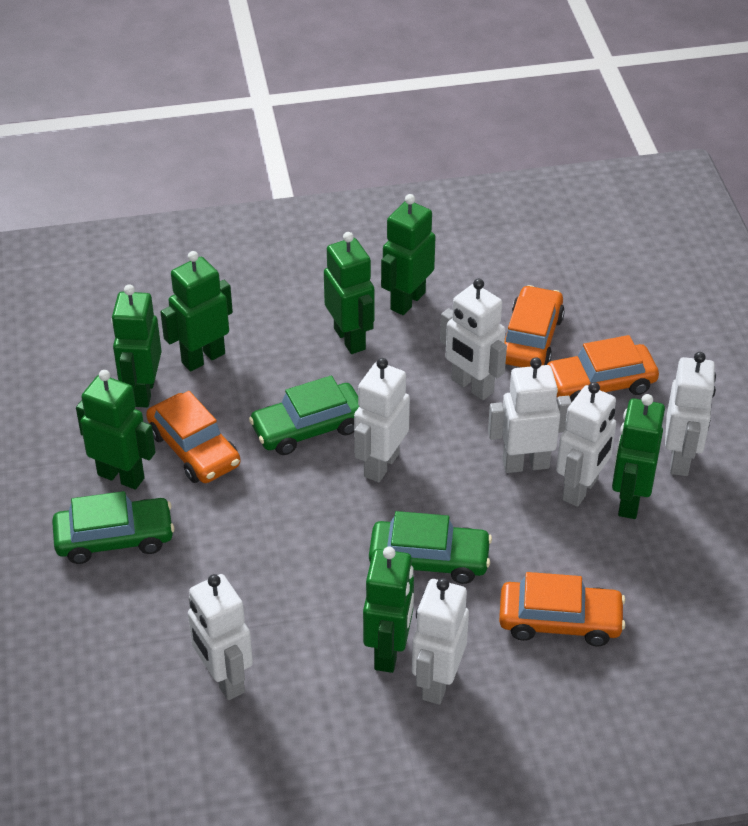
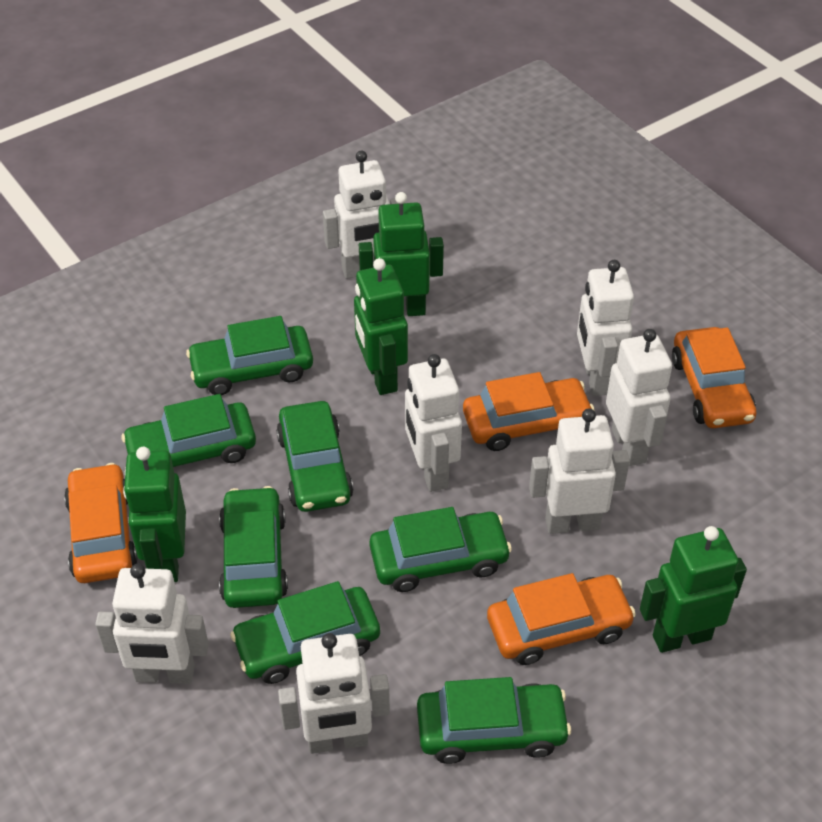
green car: 3 -> 7
green robot: 7 -> 4

